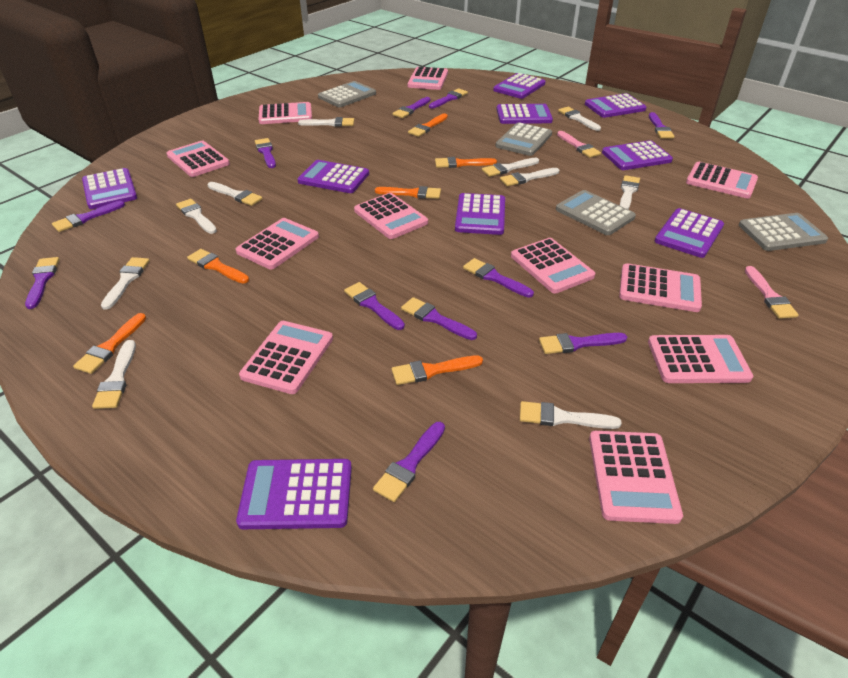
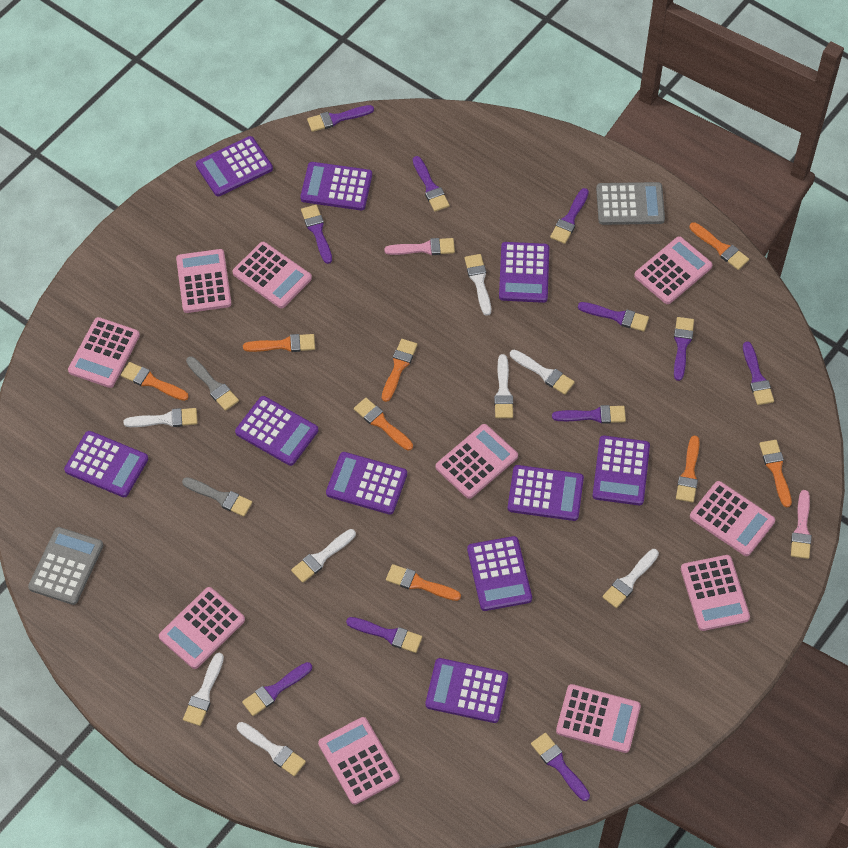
grey brush: 0 -> 2
grey calculator: 4 -> 2
orange brush: 6 -> 8
pink calculator: 11 -> 10
purple calculator: 9 -> 10
white brush: 10 -> 8

